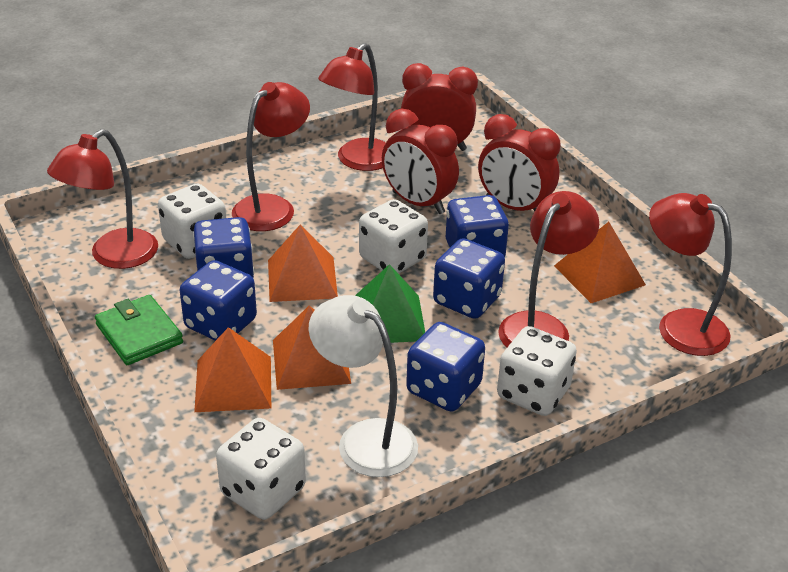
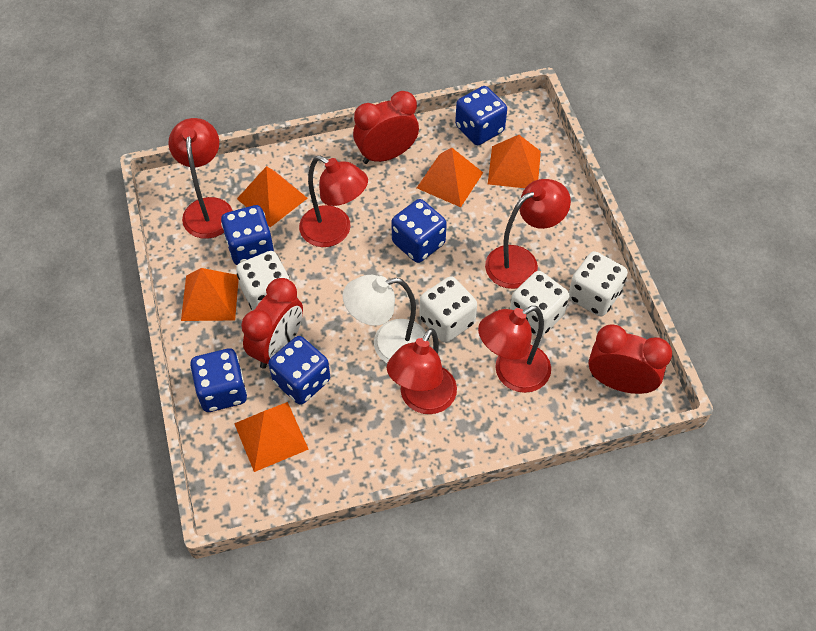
green pyramid: 1 -> 0
green wallet: 1 -> 0
orange pyramid: 4 -> 5

